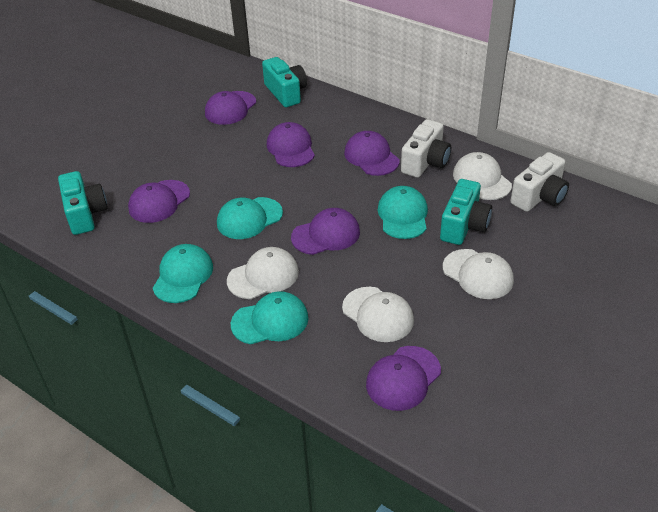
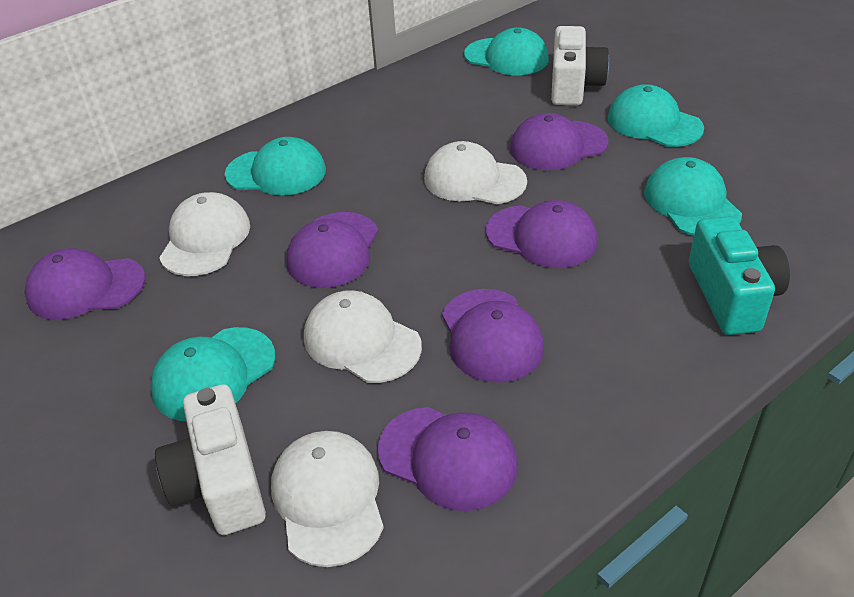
turquoise camera: 3 -> 1
turquoise cap: 4 -> 5

